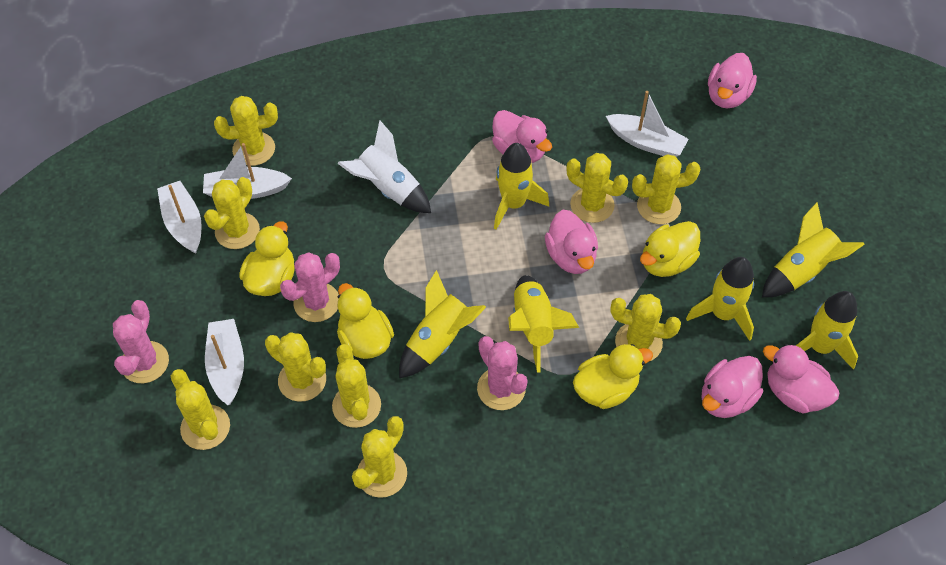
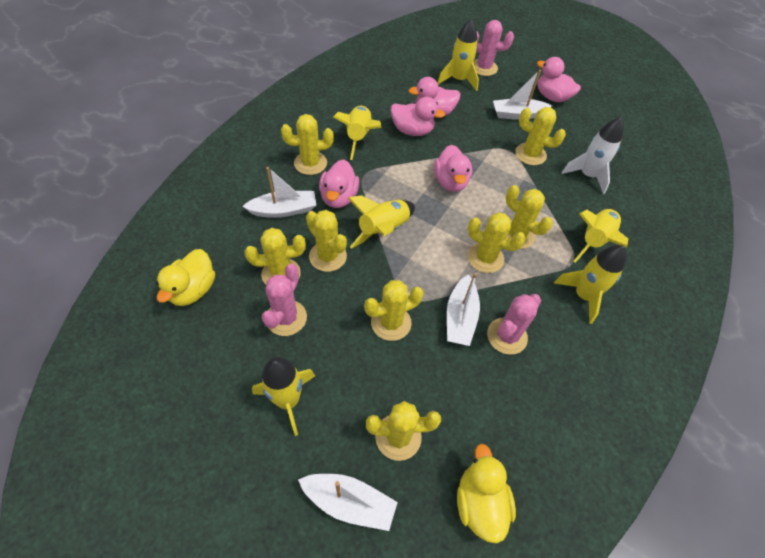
yellow cactus: 9 -> 8
yellow duck: 4 -> 2

